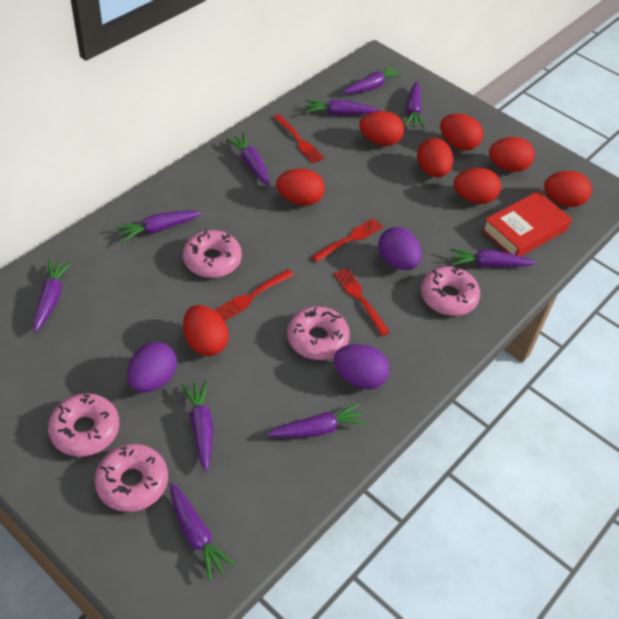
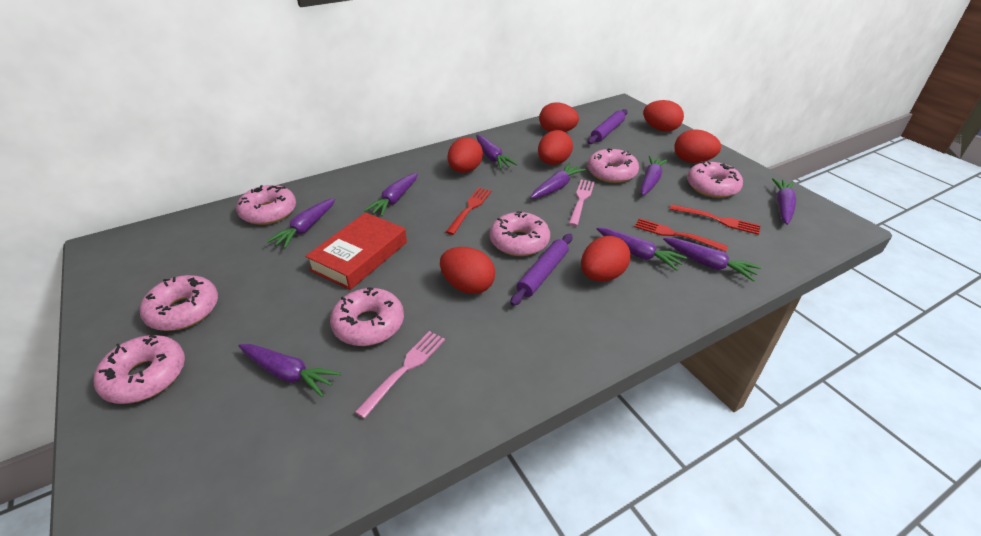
pink donut: 5 -> 7
pink fork: 0 -> 2
purple carrot: 10 -> 9
purple egg: 3 -> 0
purple rolling pin: 0 -> 2
red egg: 8 -> 7
red fork: 4 -> 3

